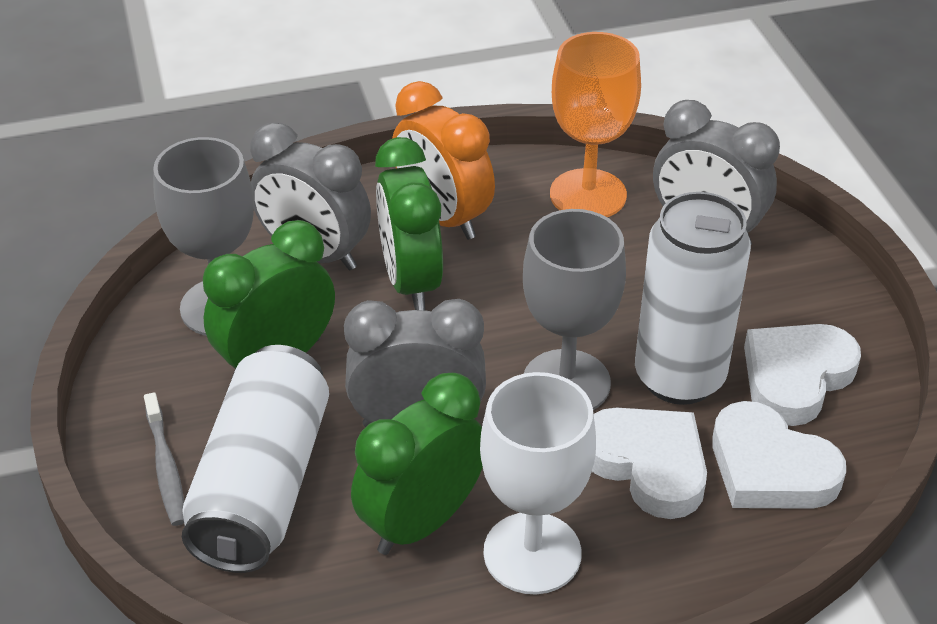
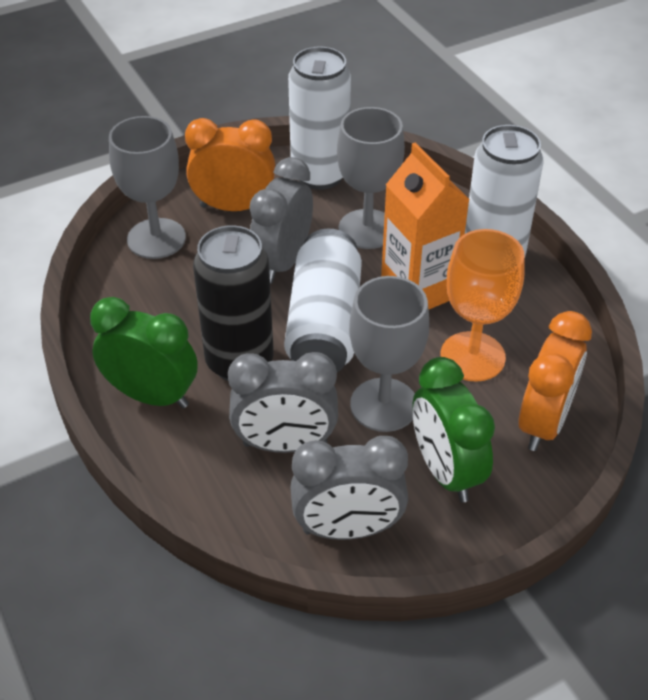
black can: 0 -> 1
green clock: 3 -> 2
grey goblet: 2 -> 3
grey toothbrush: 1 -> 0
orange carton: 0 -> 1
orange clock: 1 -> 2
white can: 2 -> 3
white goblet: 1 -> 0
white heart: 3 -> 0

